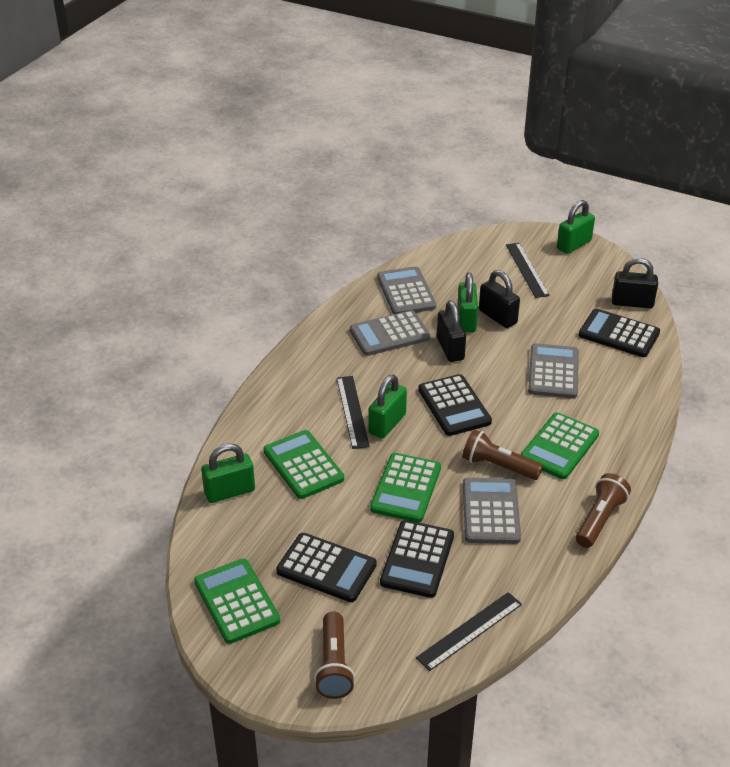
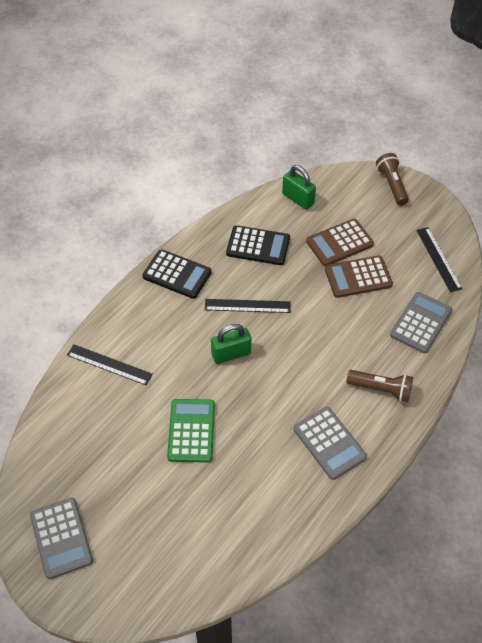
black calculator: 4 -> 2
black padlock: 3 -> 0
brown calculator: 0 -> 2
brown flashlight: 3 -> 2
green calculator: 4 -> 1
green padlock: 4 -> 2
grey calculator: 4 -> 3

